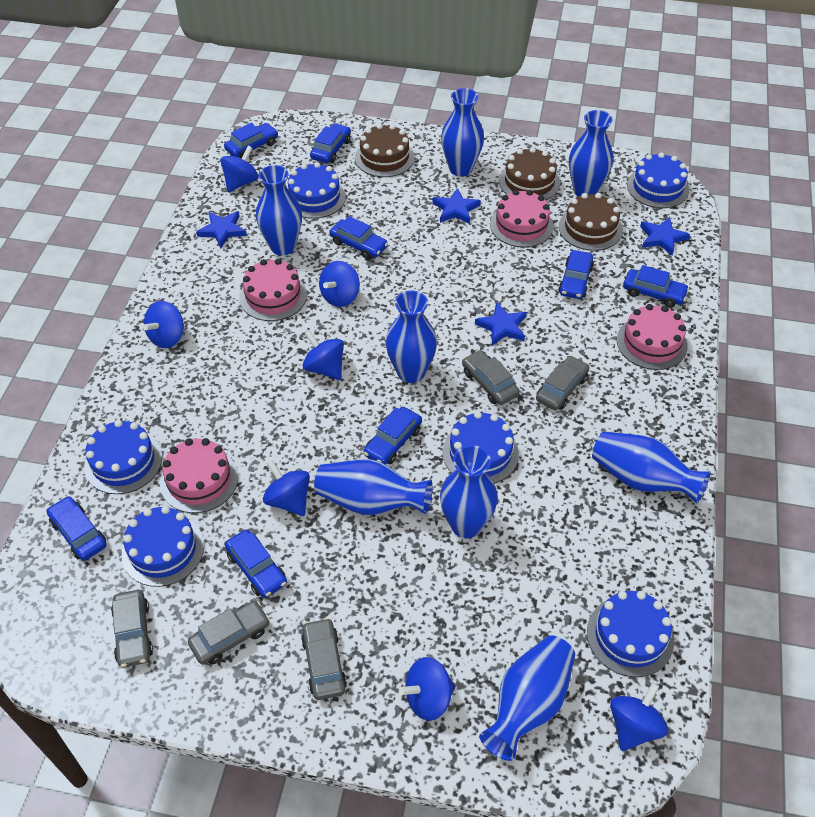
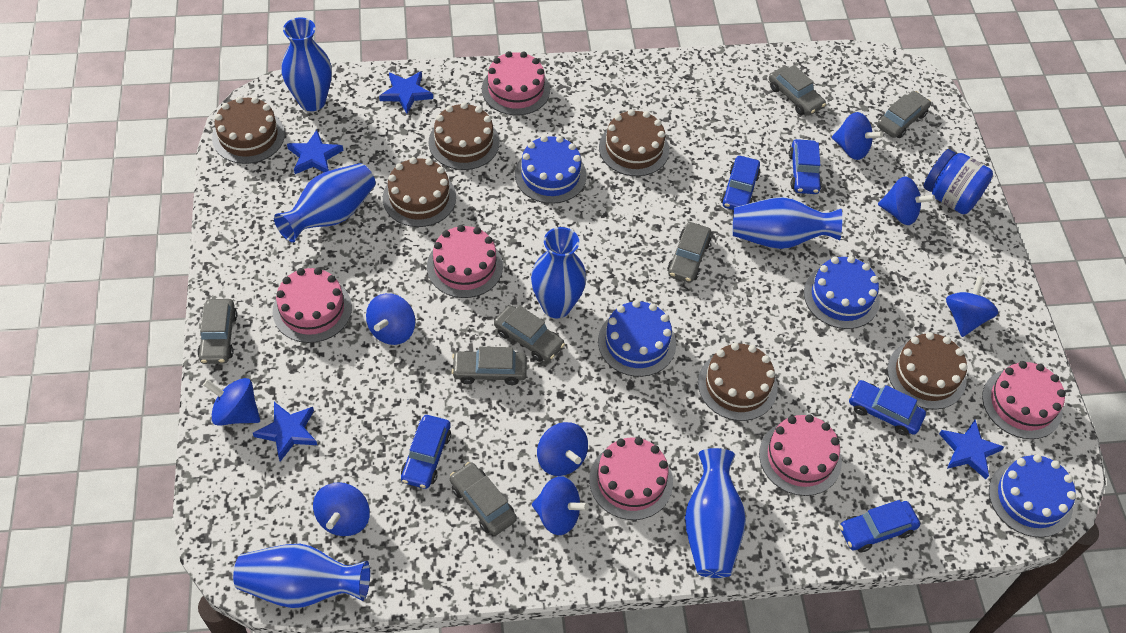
blue cake: 6 -> 4
blue car: 8 -> 5
blue jar: 0 -> 1
blue spinning top: 7 -> 8
blue vase: 8 -> 6
brown cake: 3 -> 6
grey car: 5 -> 7
pink cake: 4 -> 6

